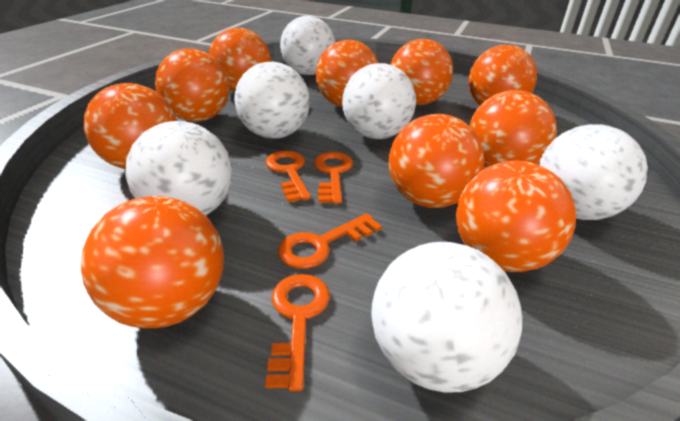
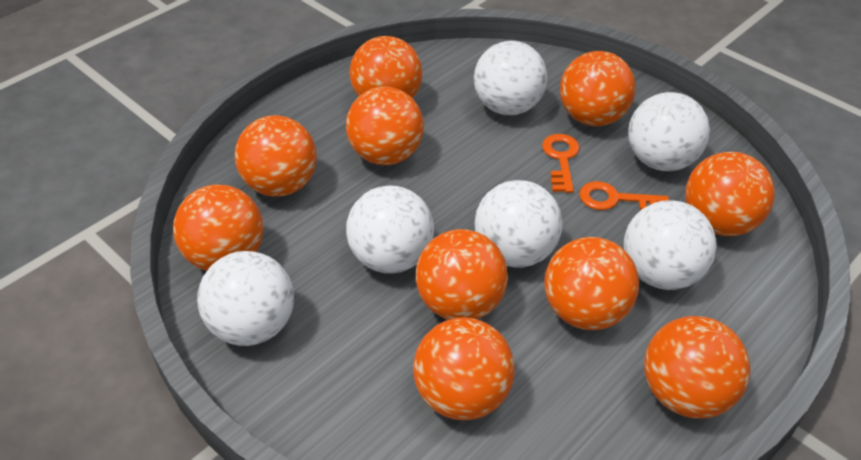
orange key: 4 -> 2

